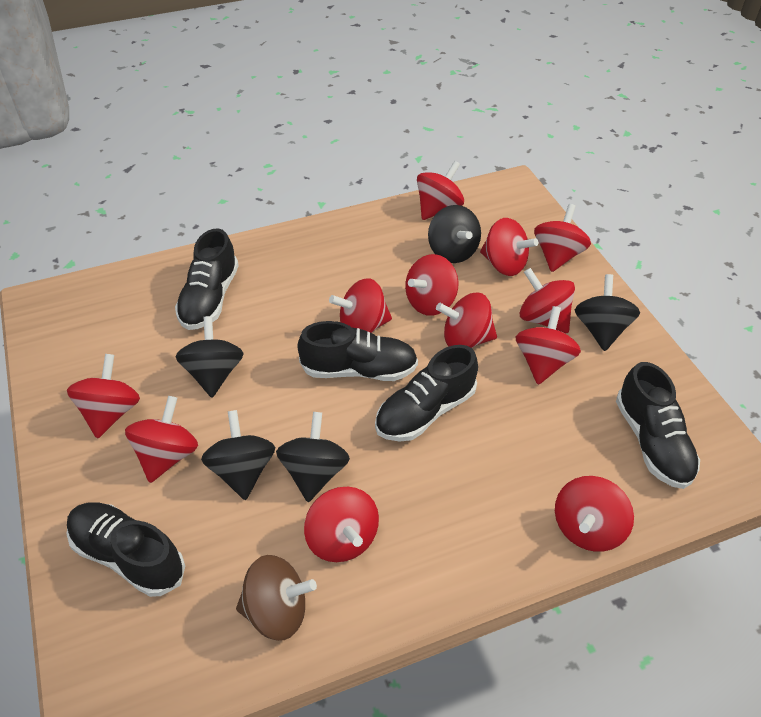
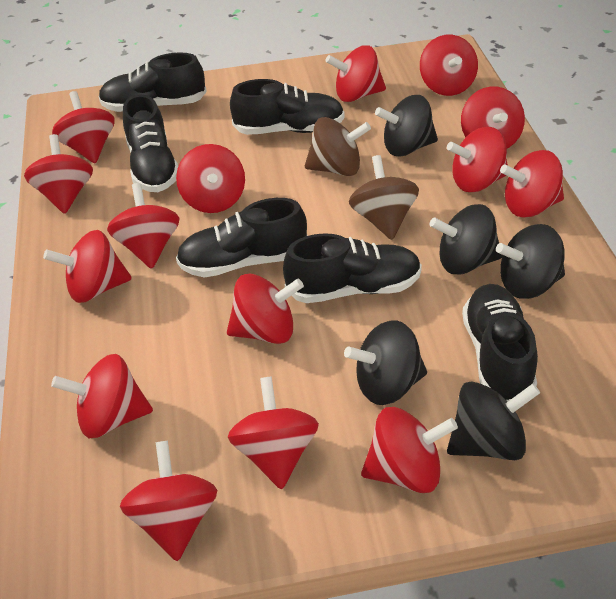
black shoe: 5 -> 6
brown spinning top: 1 -> 2
red spinning top: 12 -> 15

